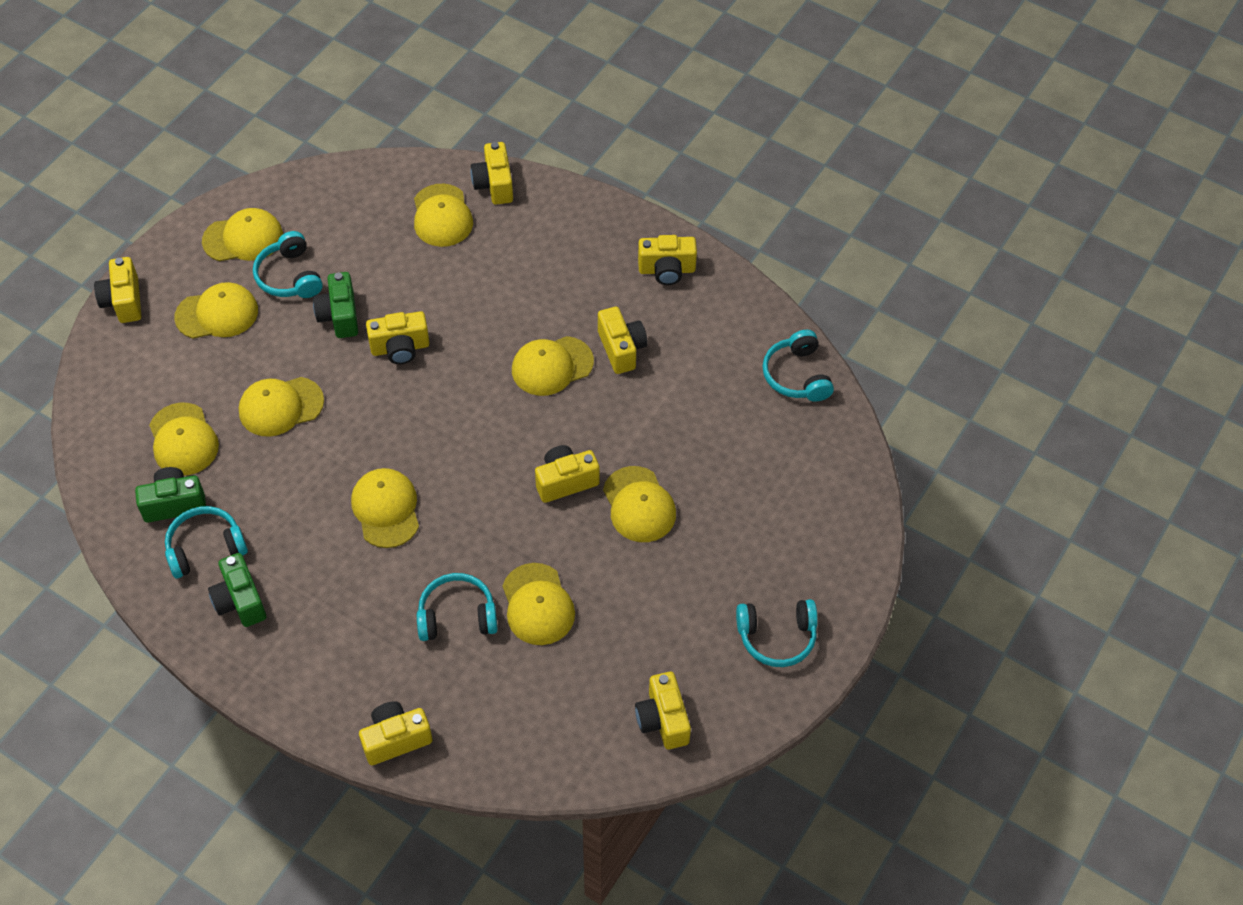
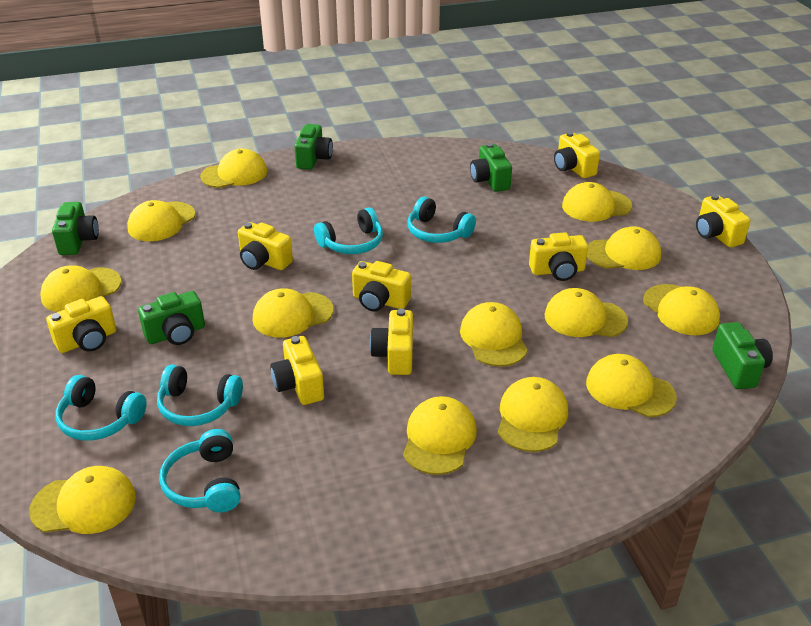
green camera: 3 -> 5
yellow cap: 9 -> 13

